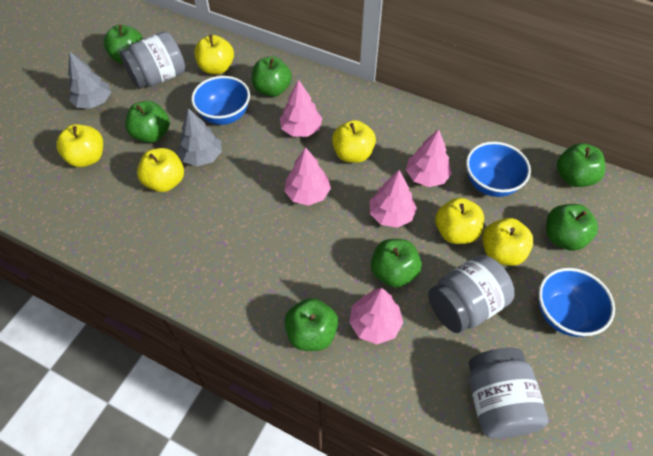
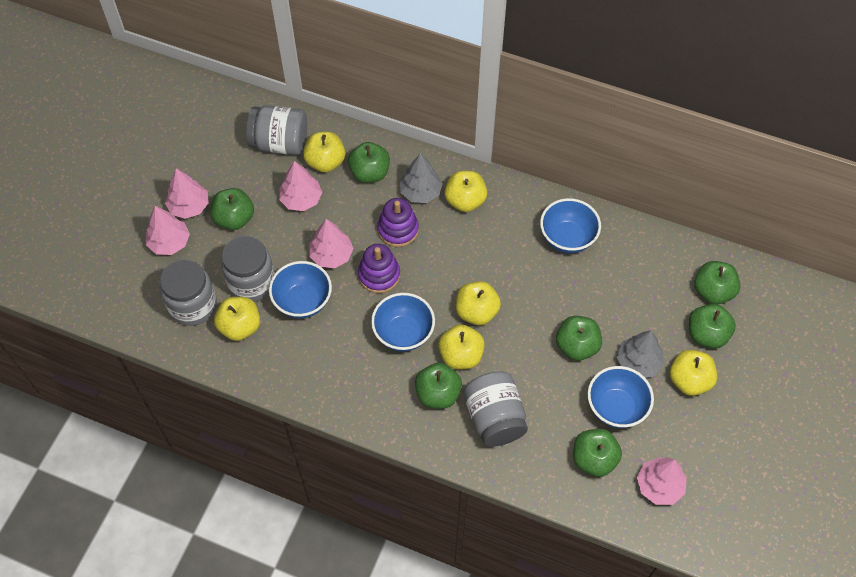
blue bowl: 3 -> 4
grey jar: 3 -> 4
purple stacking toy: 0 -> 2

